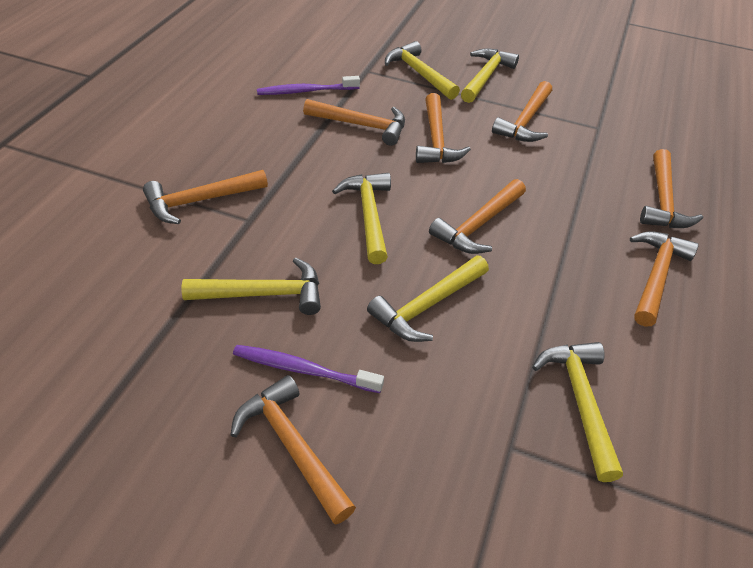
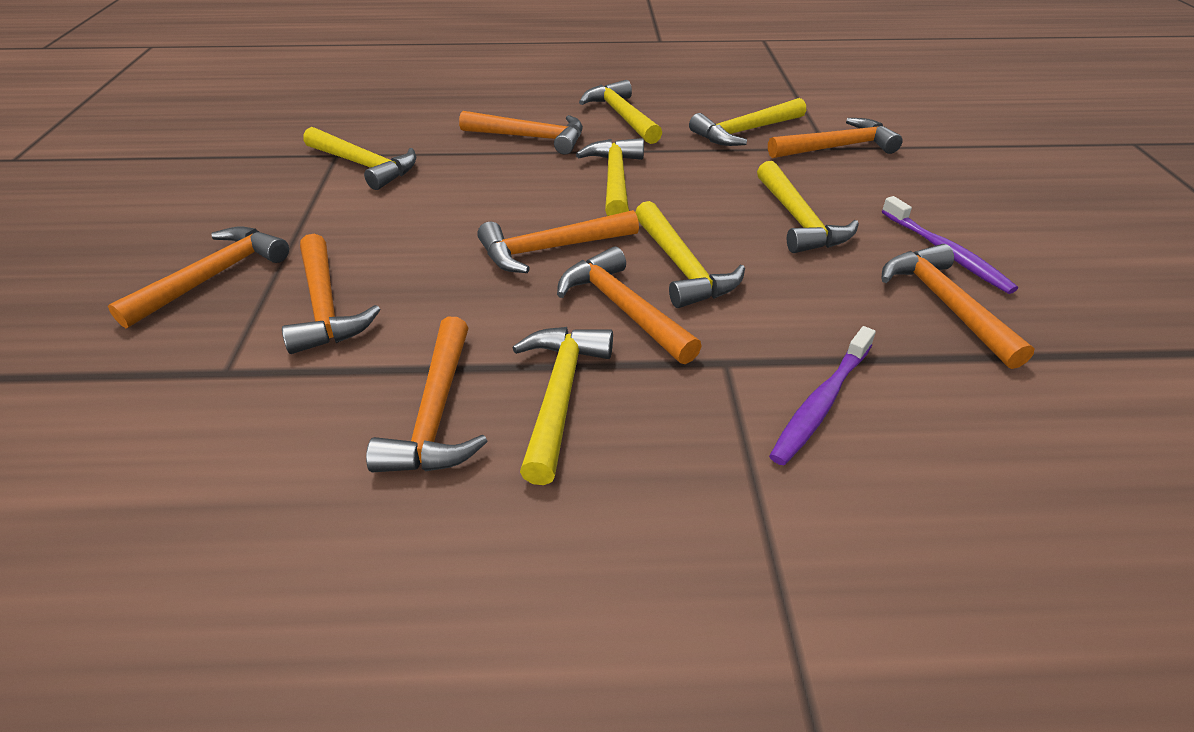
yellow hammer: 6 -> 7

